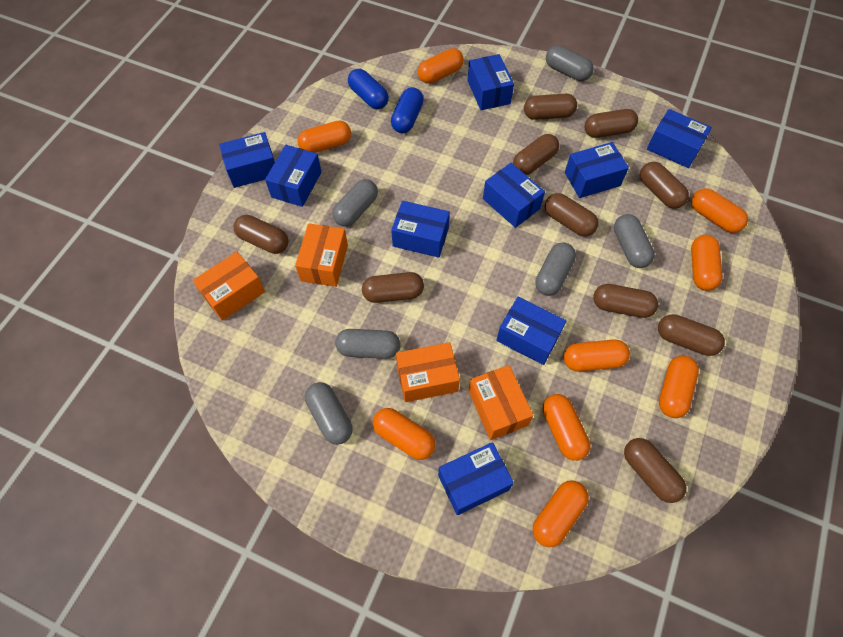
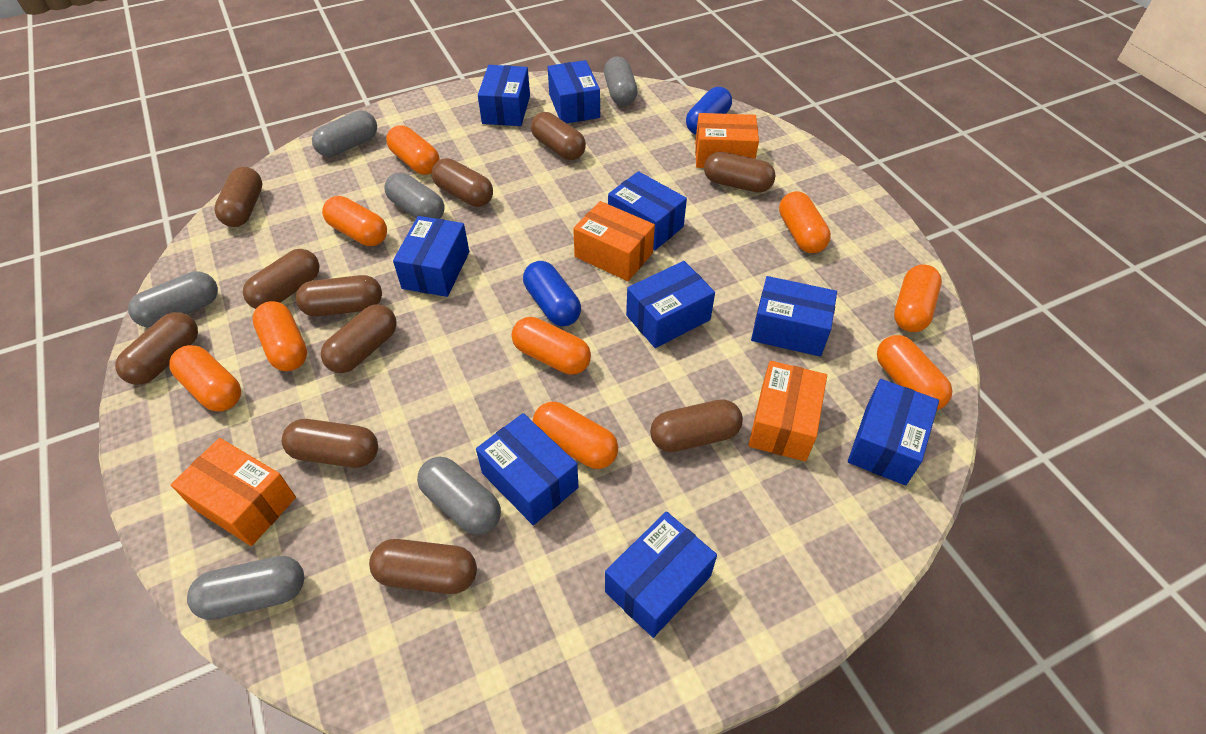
brown capsule: 10 -> 11

